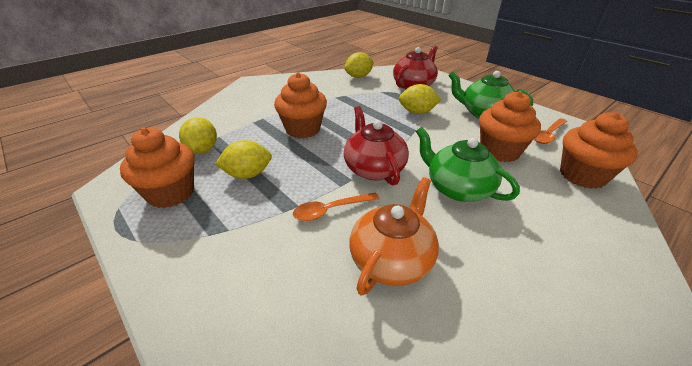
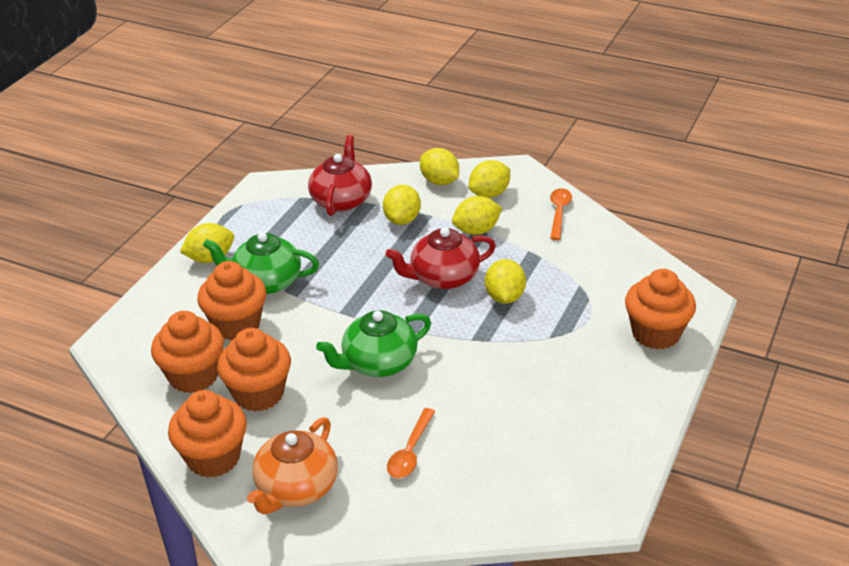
orange cupcake: 4 -> 5
yellow lemon: 4 -> 6

